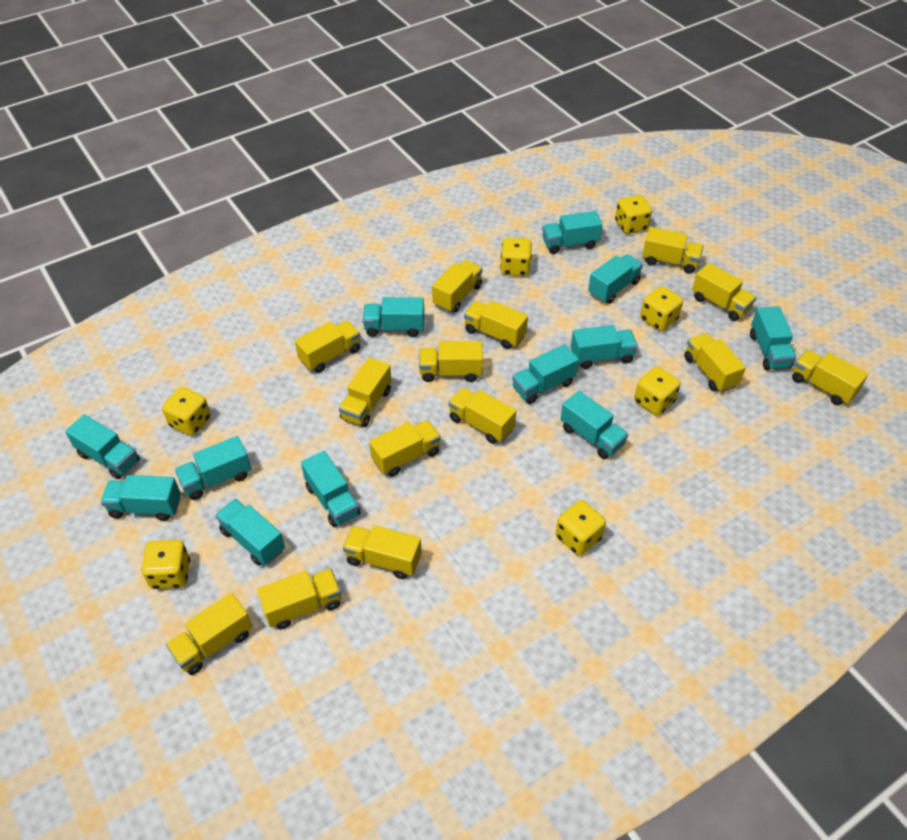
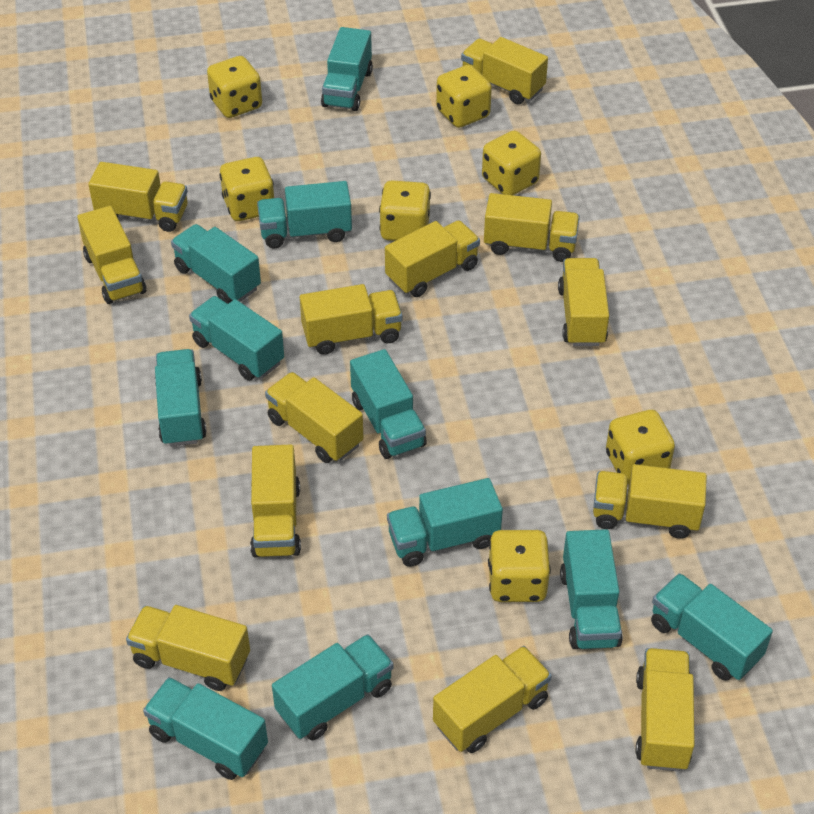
turquoise truck: 12 -> 11
yellow truck: 14 -> 13

